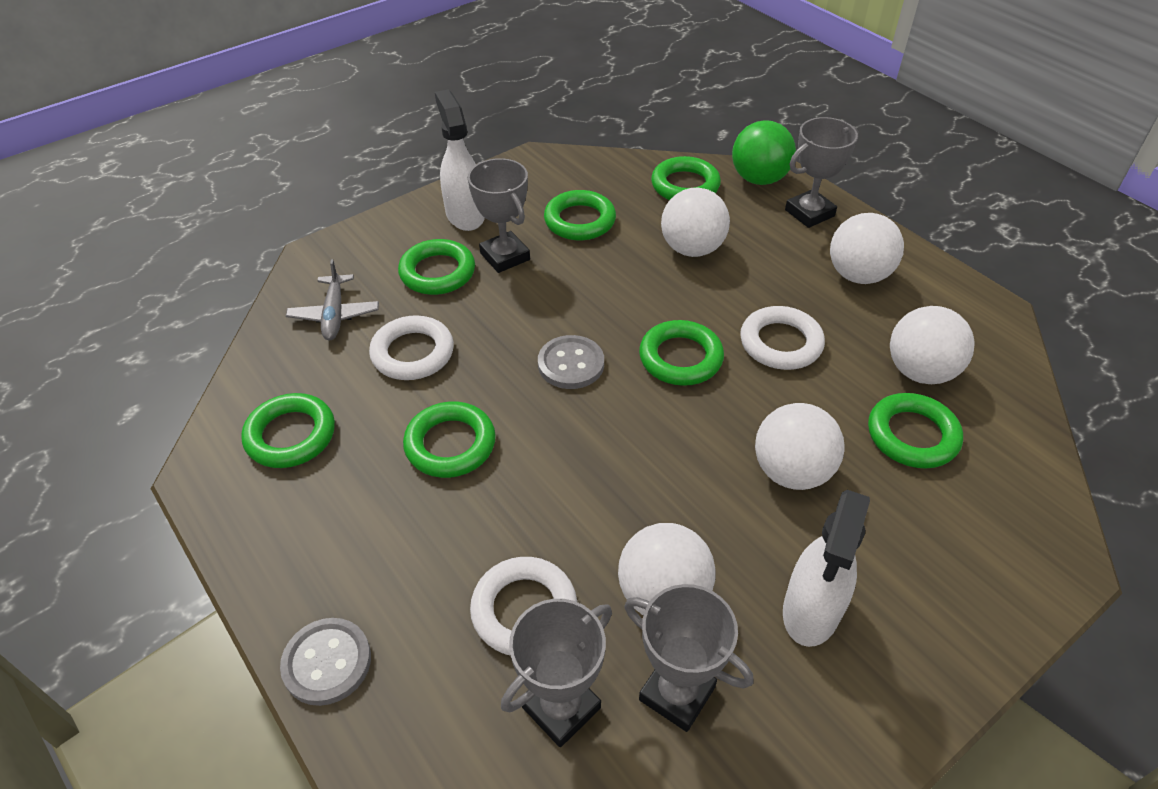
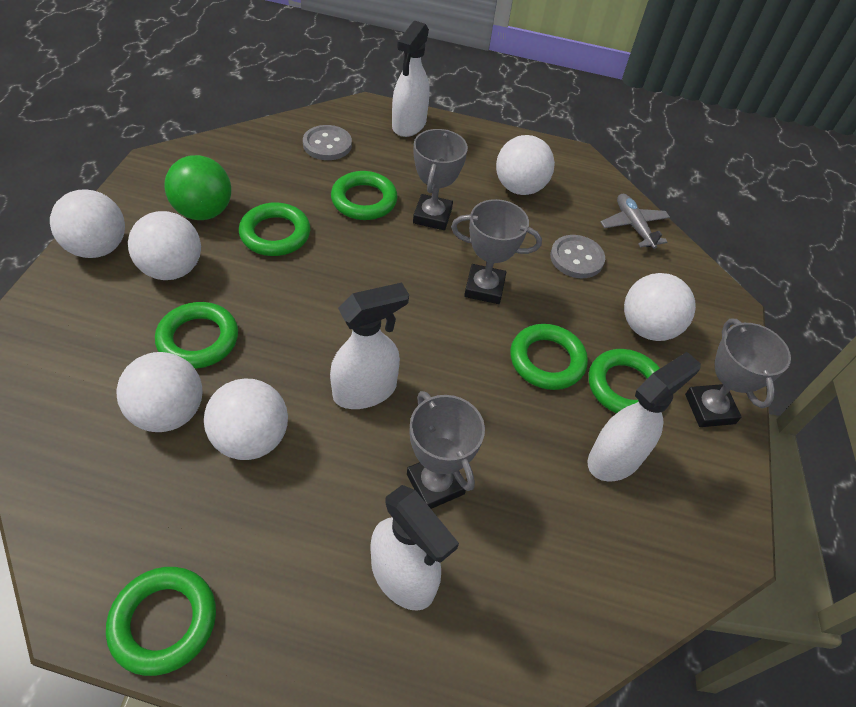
green ring: 7 -> 6
white ball: 5 -> 6
white ring: 3 -> 0
white spray bottle: 2 -> 4

